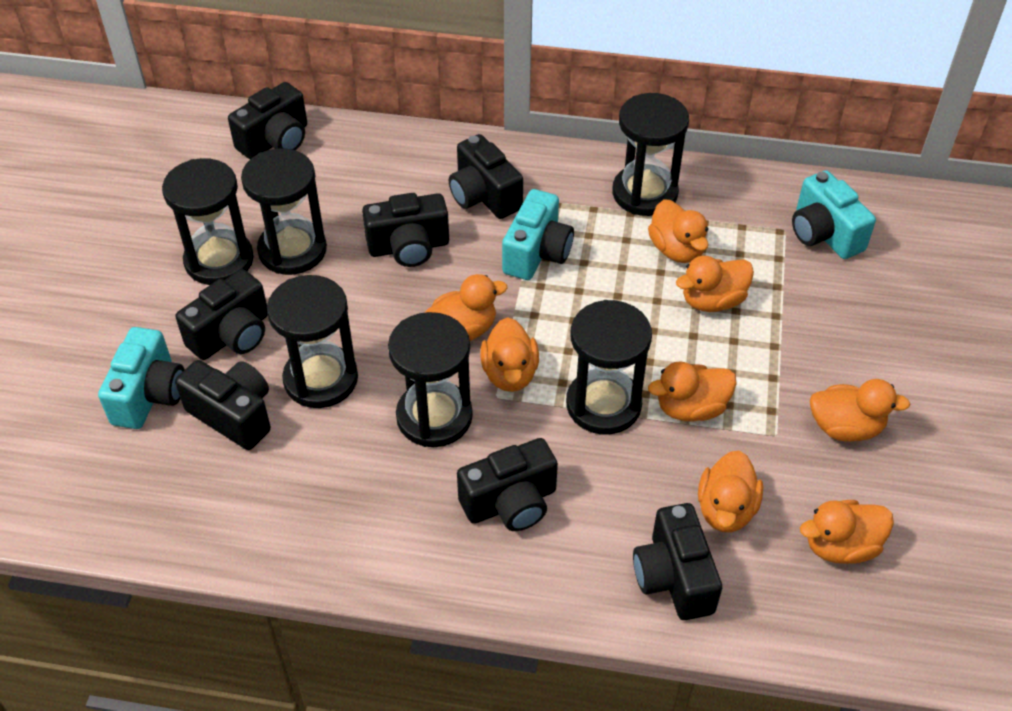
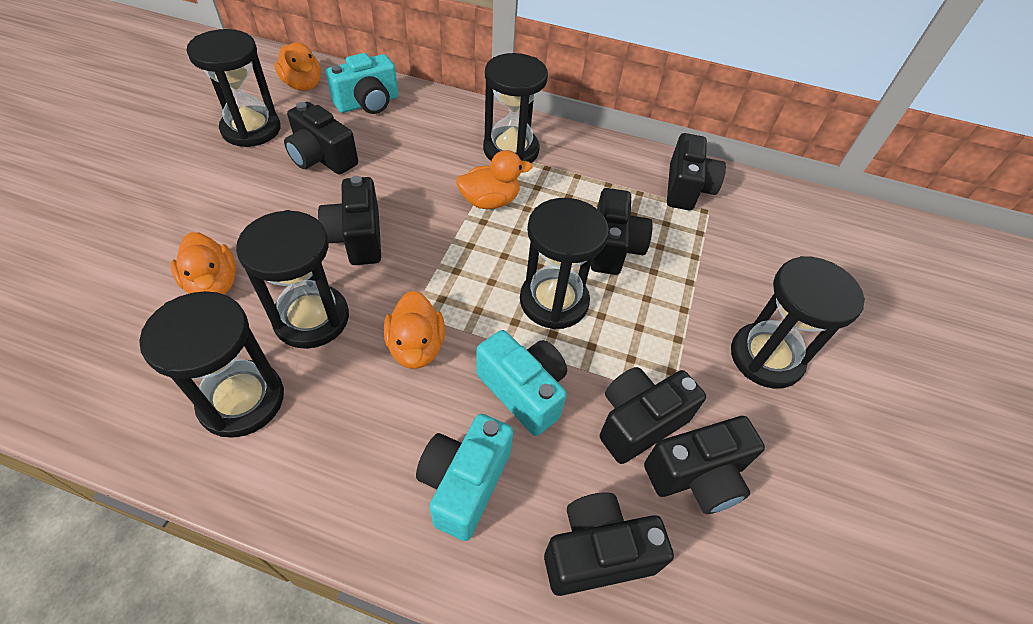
orange duck: 8 -> 4

